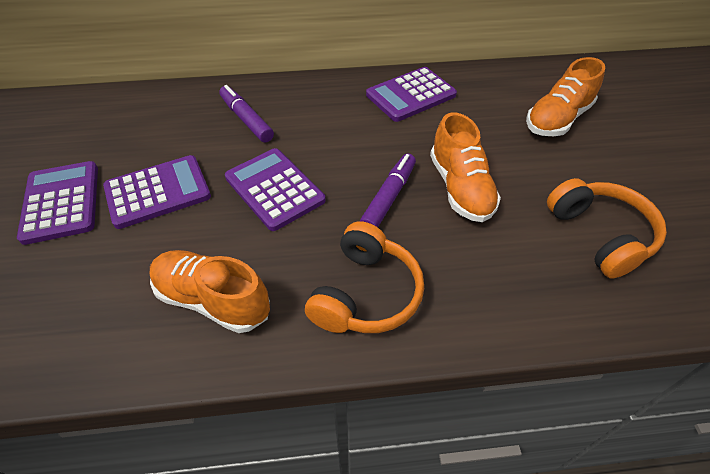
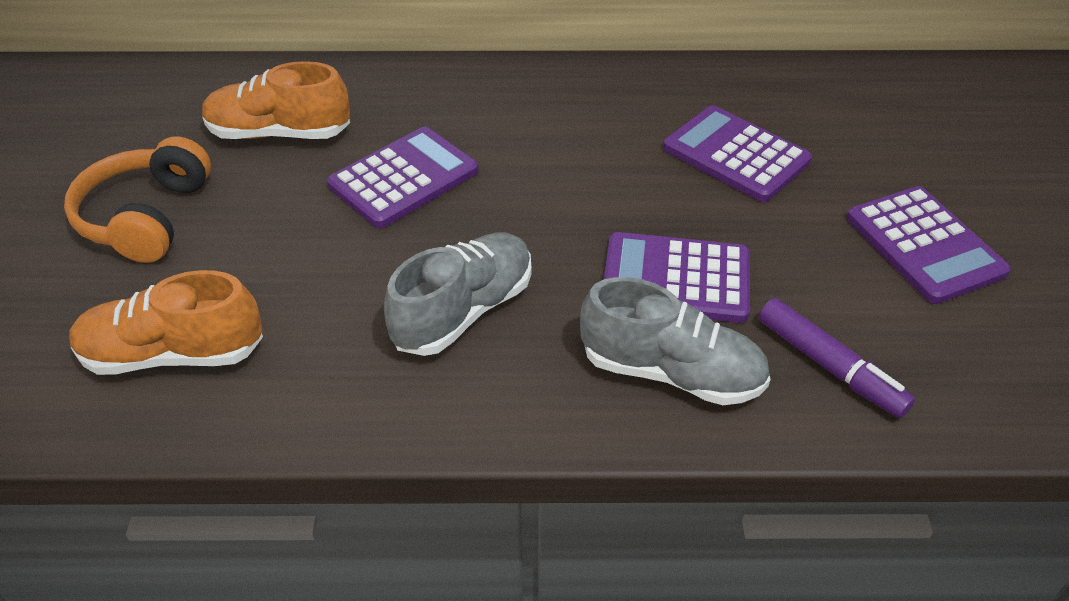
grey shoe: 0 -> 2
orange headphones: 2 -> 1
orange shoe: 3 -> 2
purple marker: 2 -> 1

